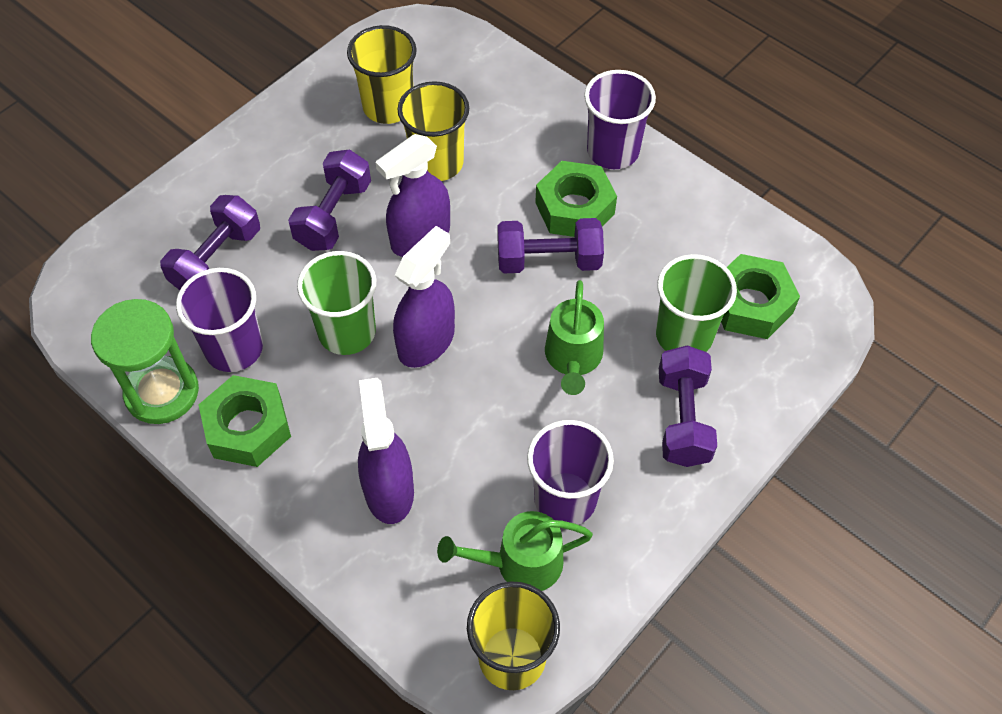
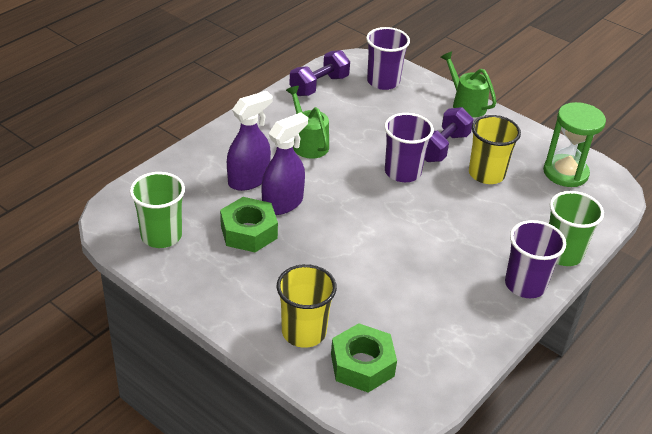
green nut: 3 -> 2
purple dumbbell: 4 -> 2
purple spray bottle: 3 -> 2
yellow cup: 3 -> 2

